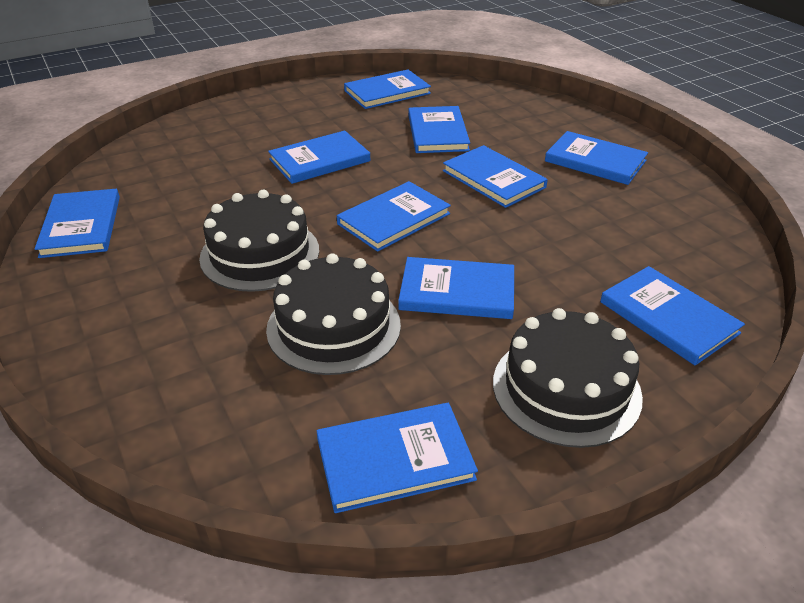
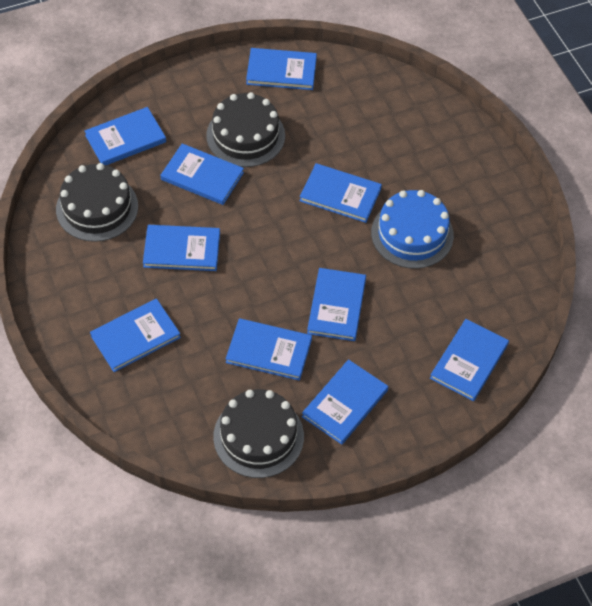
blue cake: 0 -> 1

